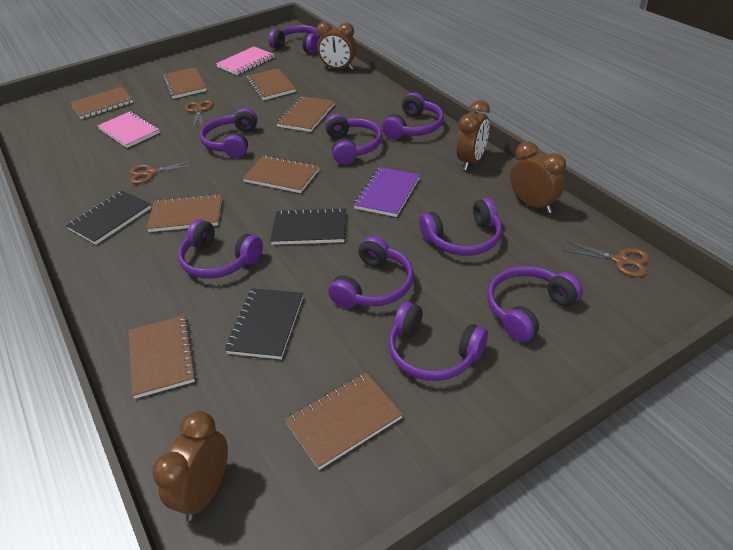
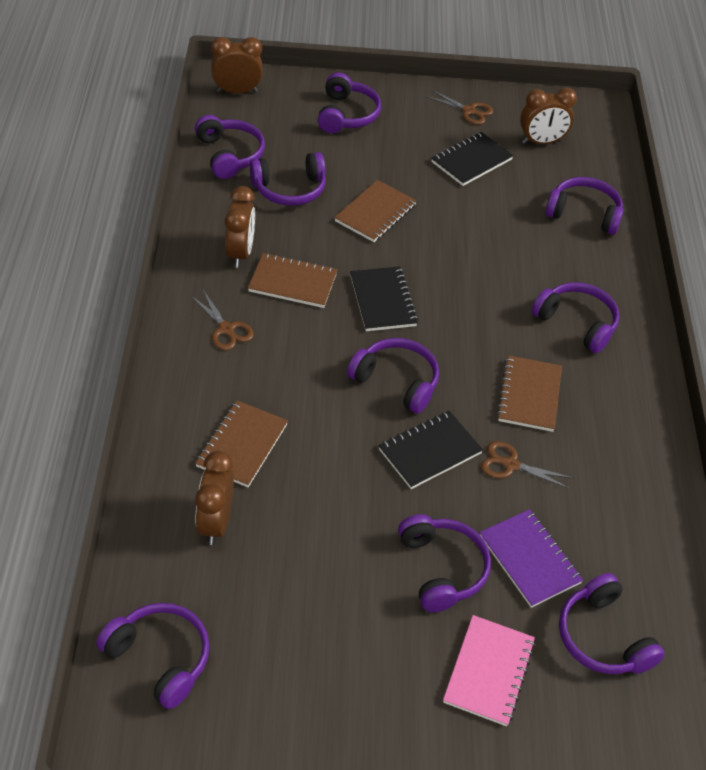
brown notebook: 8 -> 4
pink notebook: 2 -> 1

